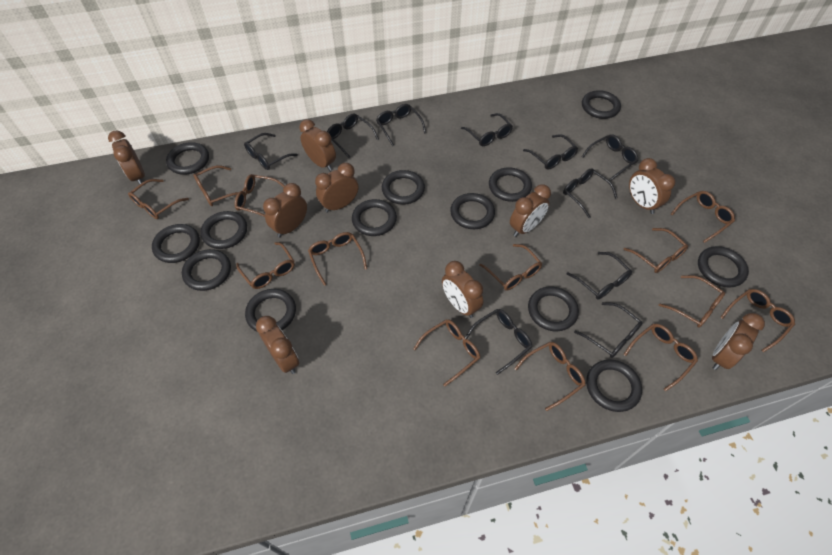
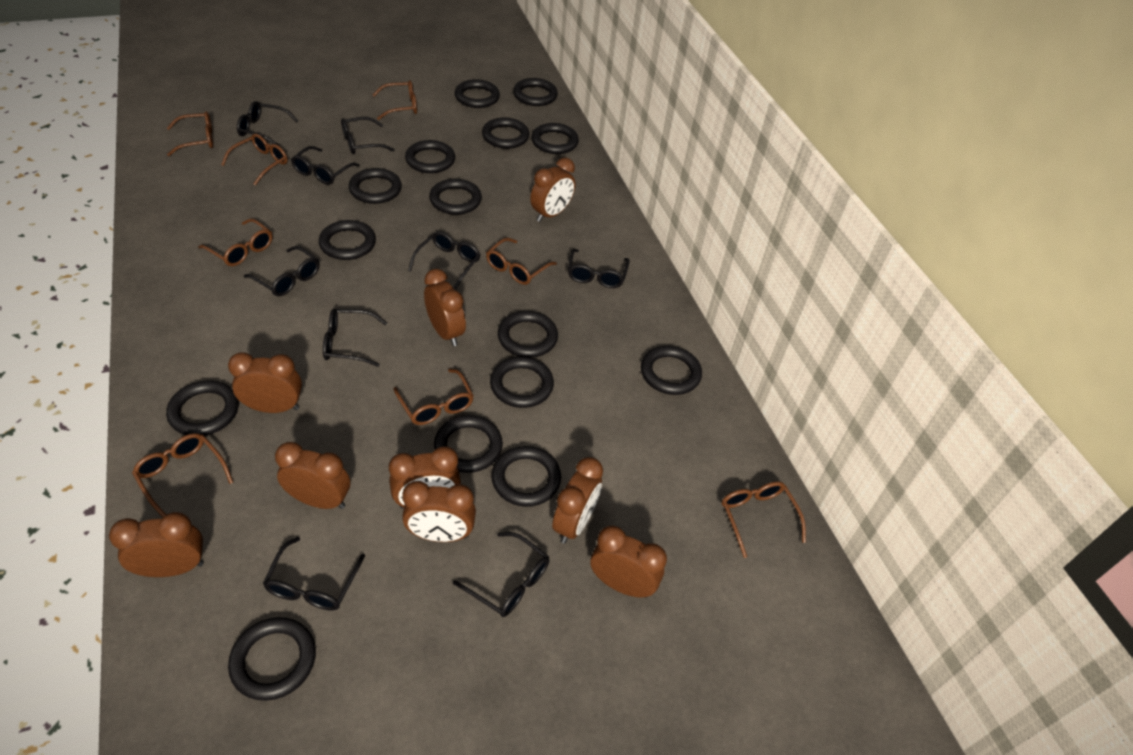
black glasses: 10 -> 9
black ring: 13 -> 15
brown glasses: 13 -> 8

